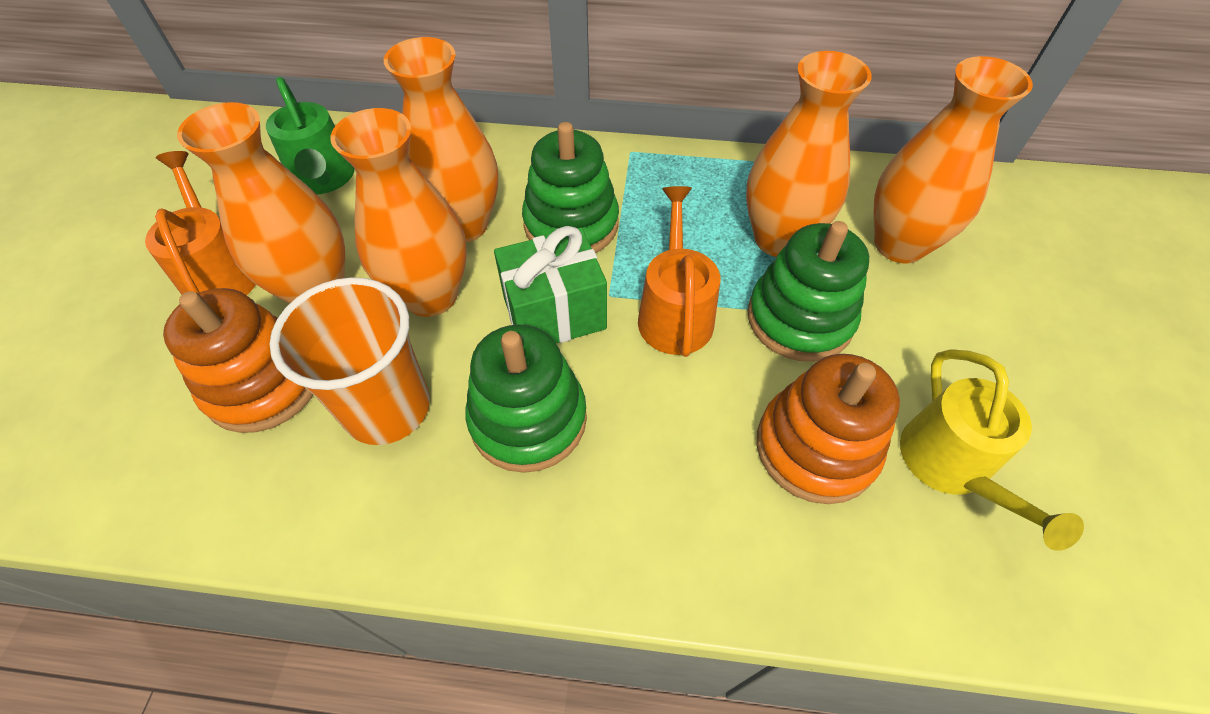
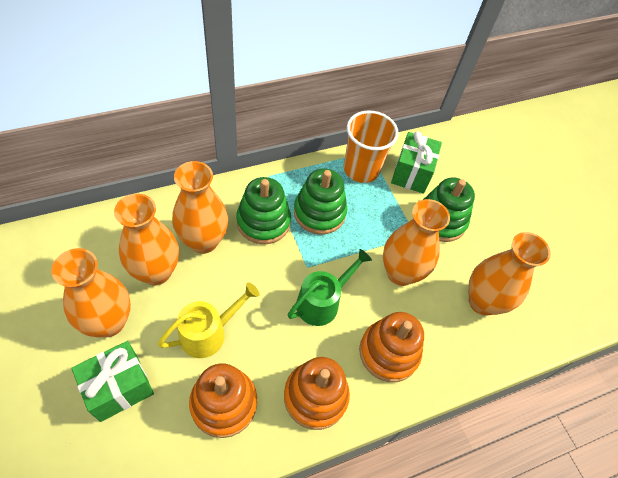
green gift: 1 -> 2
orange stacking toy: 2 -> 3
orange watering can: 2 -> 0

